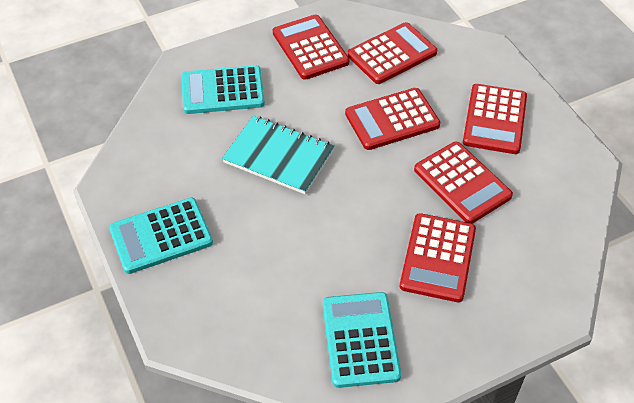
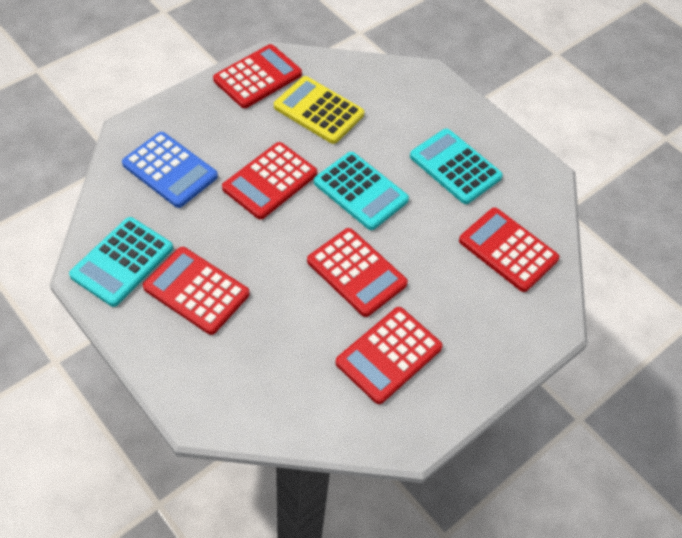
blue calculator: 0 -> 1
turquoise notebook: 1 -> 0
yellow calculator: 0 -> 1

